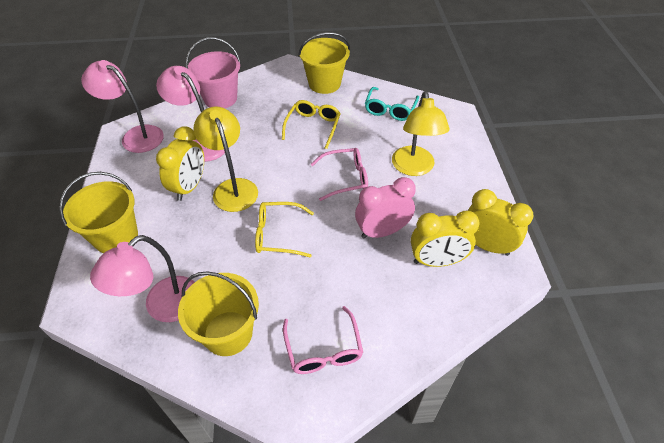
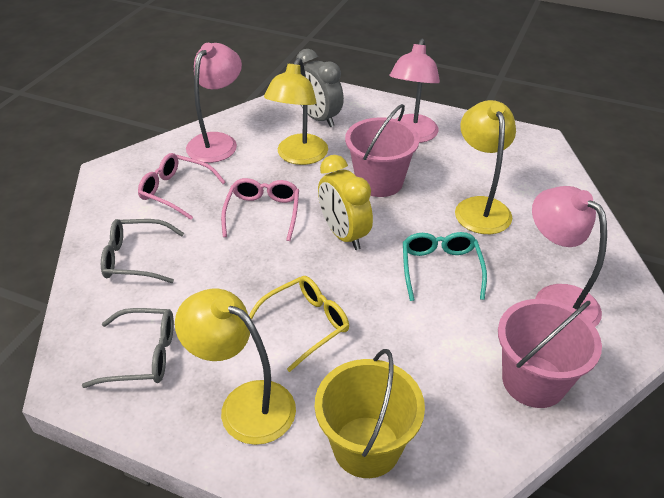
grey clock: 0 -> 1
grey glasses: 0 -> 2
pink bucket: 1 -> 2
pink clock: 1 -> 0
yellow bucket: 3 -> 1
yellow clock: 3 -> 1
yellow glasses: 2 -> 1
yellow lamp: 2 -> 3

